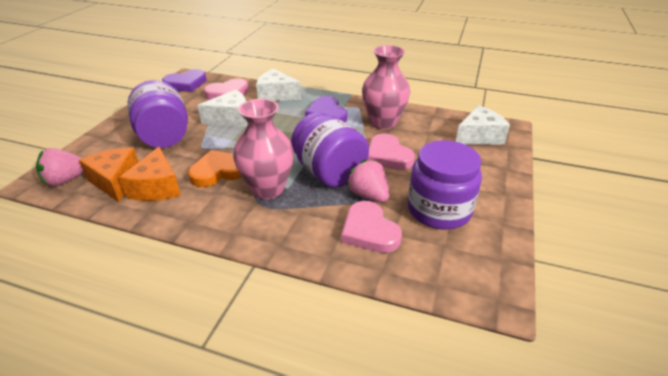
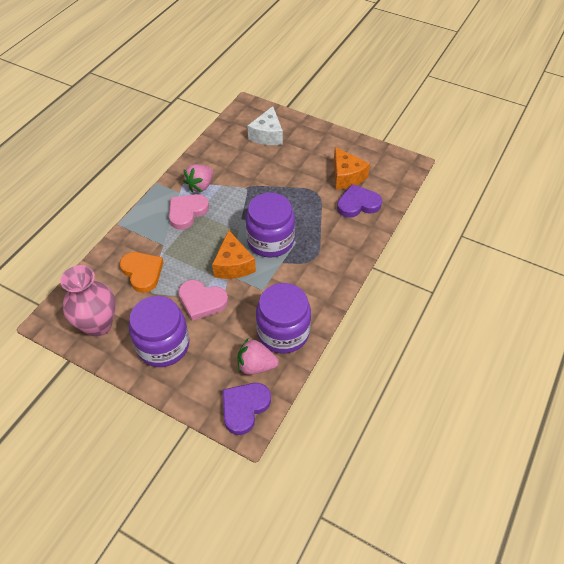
pink heart: 3 -> 2
pink vase: 2 -> 1
white cheese: 3 -> 1

